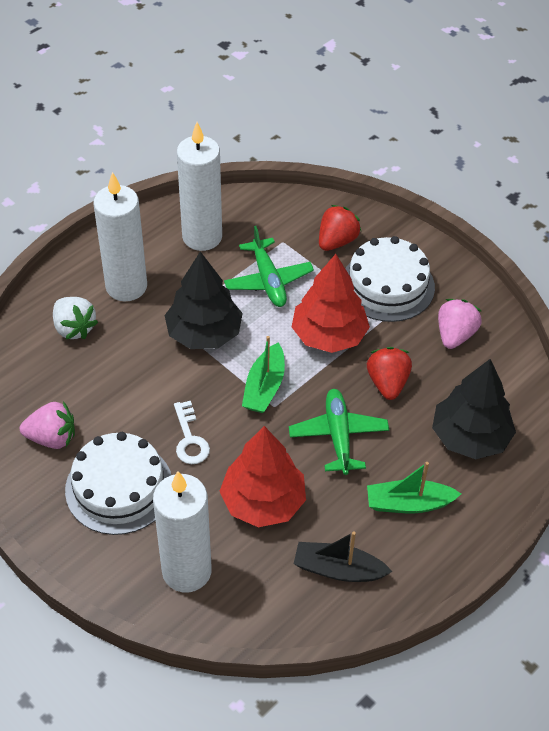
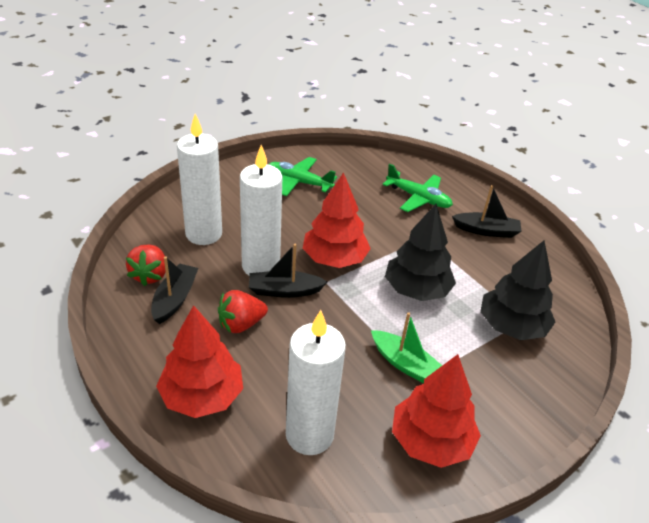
black boat: 1 -> 3
green boat: 2 -> 1
pink strawberry: 2 -> 0
red tree: 2 -> 3
white cake: 2 -> 0
white key: 1 -> 0
white strawberry: 1 -> 0

